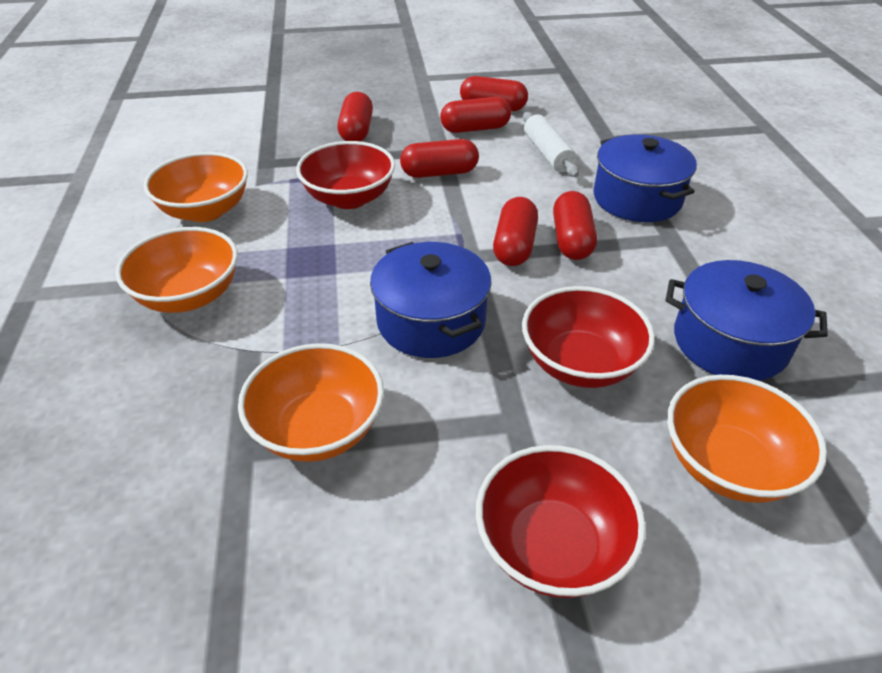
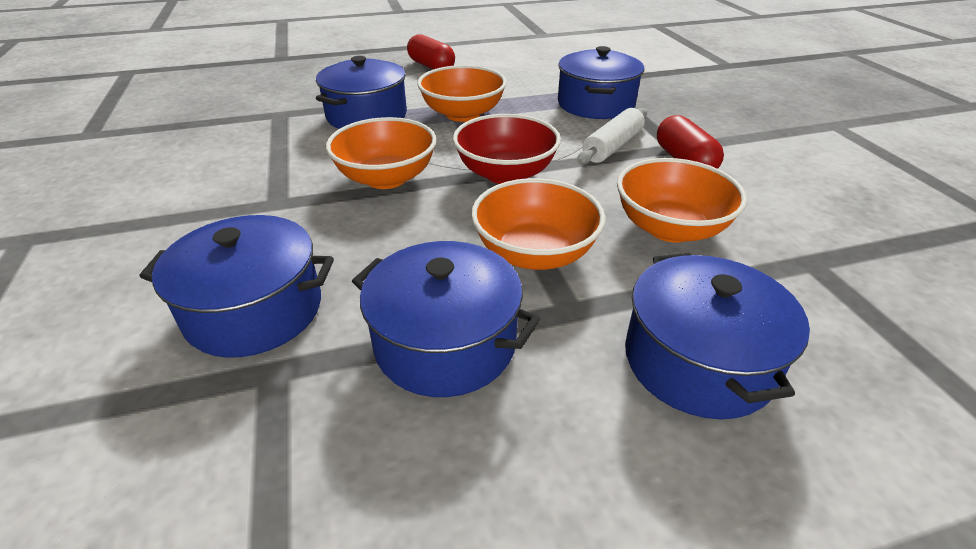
blue pot: 3 -> 5
red bowl: 3 -> 1
red capsule: 6 -> 2

